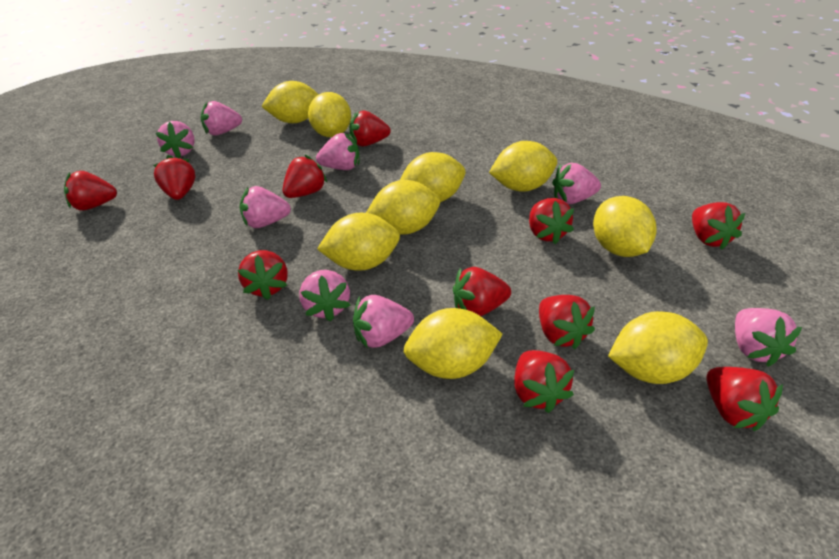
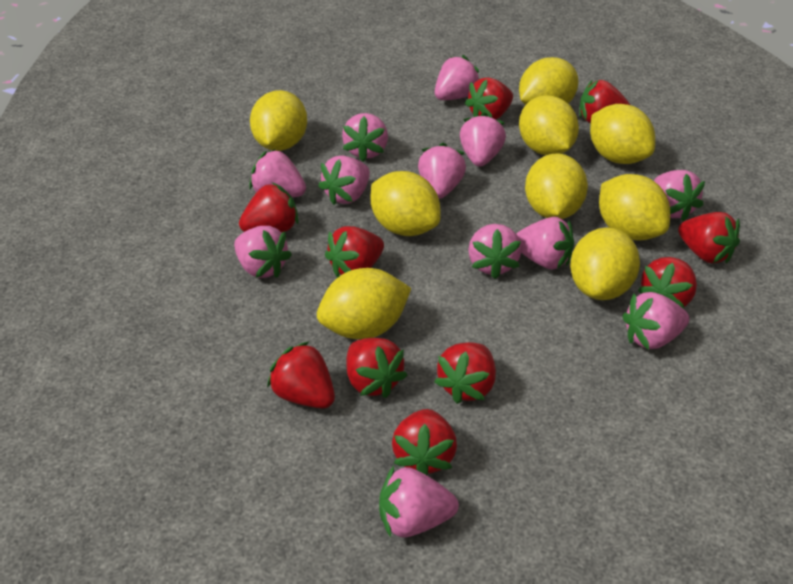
pink strawberry: 8 -> 12
red strawberry: 11 -> 10

